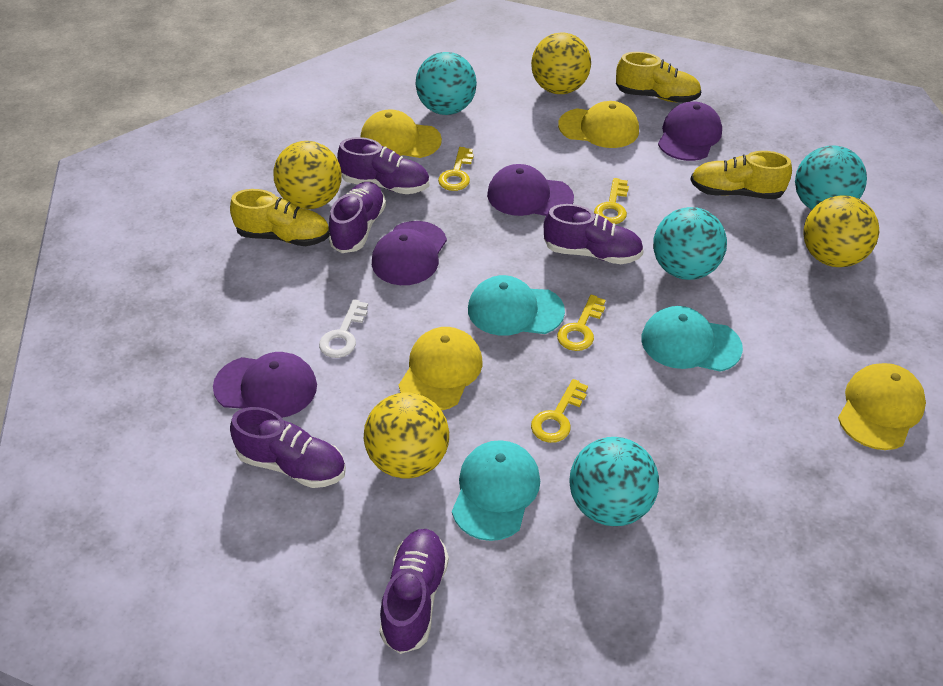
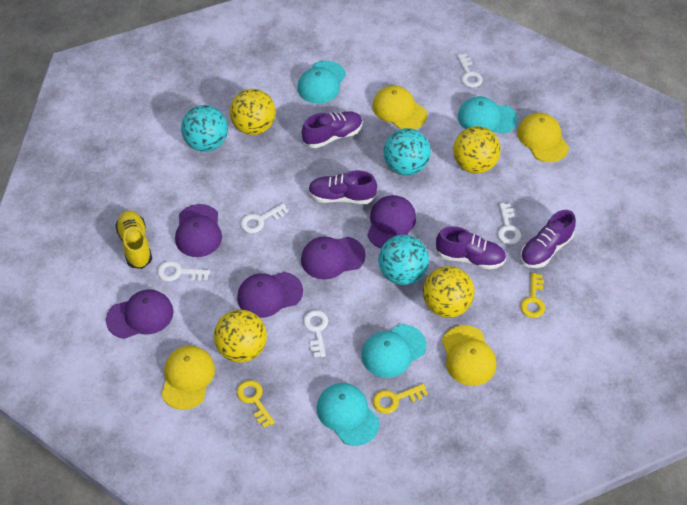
purple cap: 4 -> 5
purple shoe: 5 -> 4
turquoise ball: 4 -> 3
turquoise cap: 3 -> 4
white key: 1 -> 5
yellow key: 4 -> 3
yellow shoe: 3 -> 1

